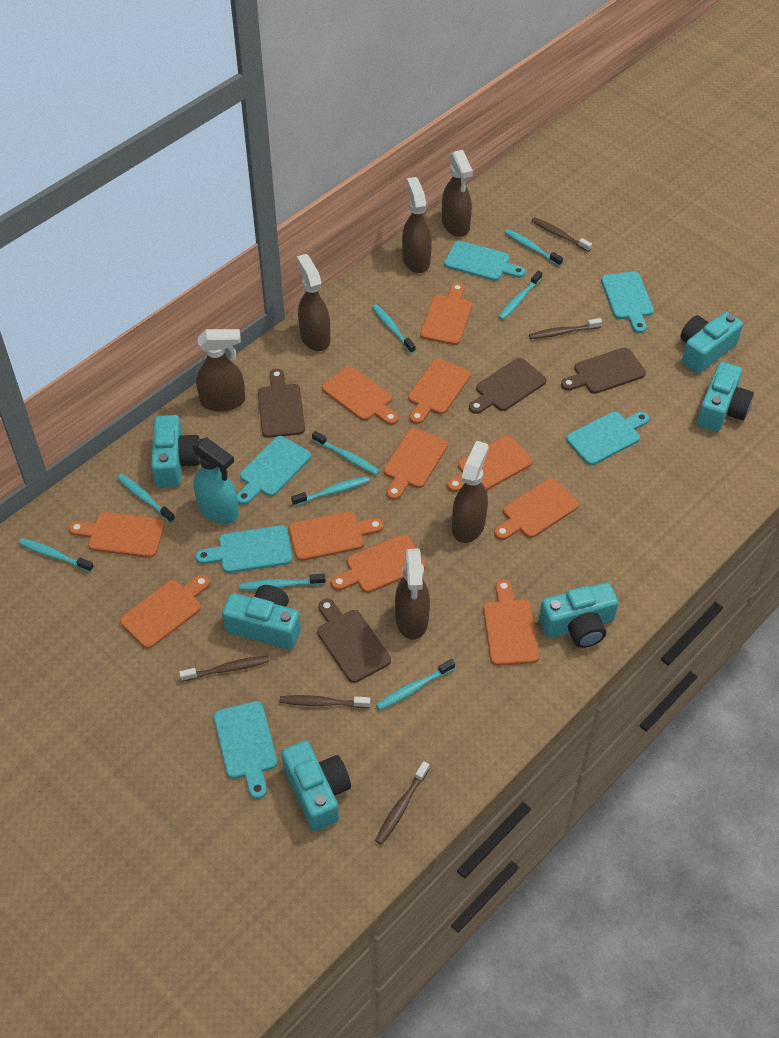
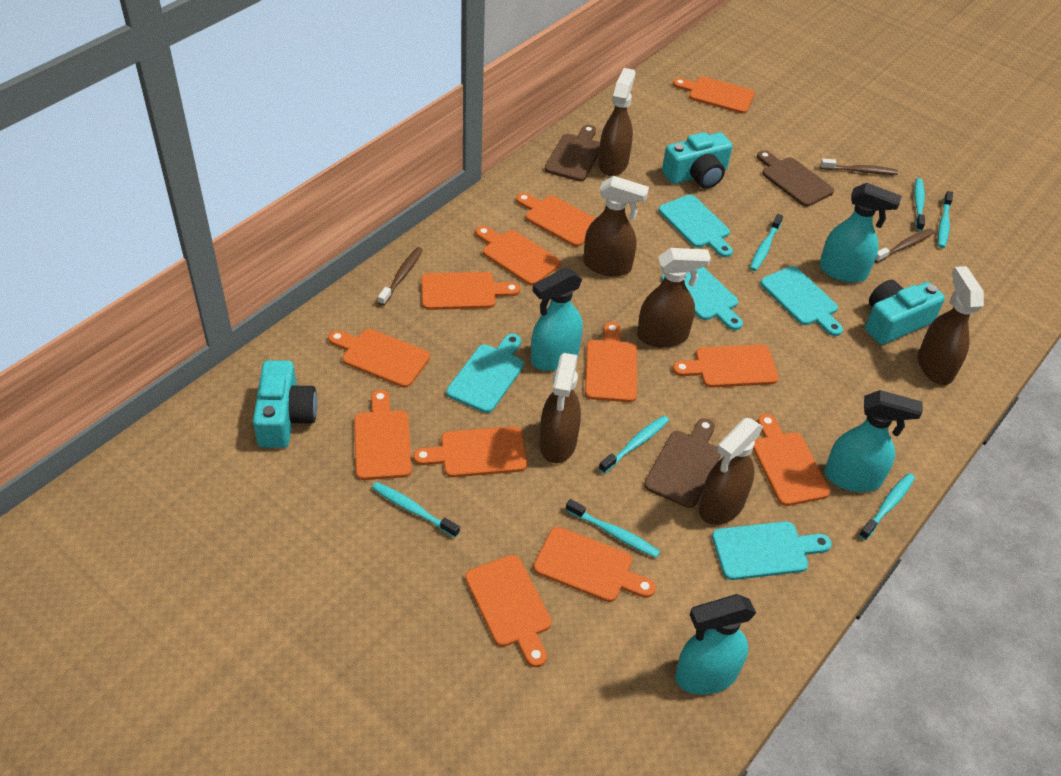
brown cutting board: 4 -> 3
brown toothbrush: 5 -> 3
orange cutting board: 11 -> 12
turquoise camera: 6 -> 3
turquoise cutting board: 6 -> 5
turquoise spray bottle: 1 -> 4
turquoise toothbrush: 9 -> 7

